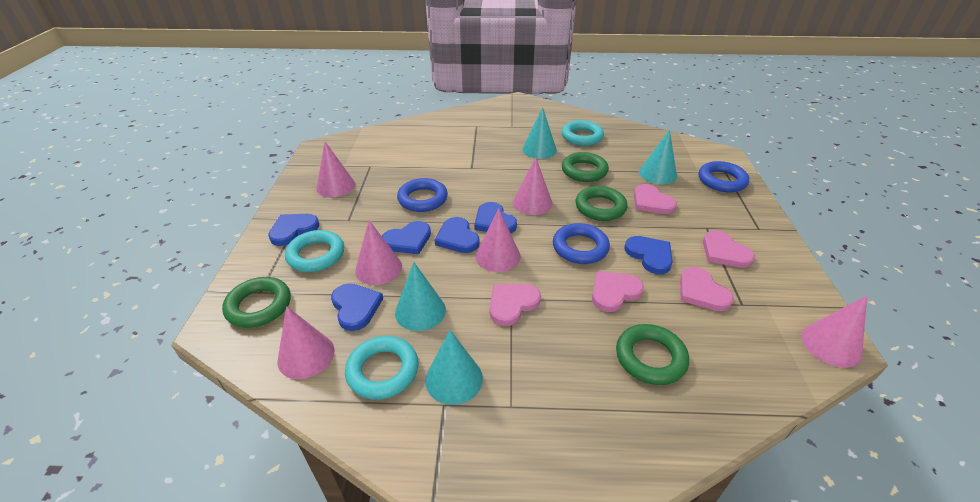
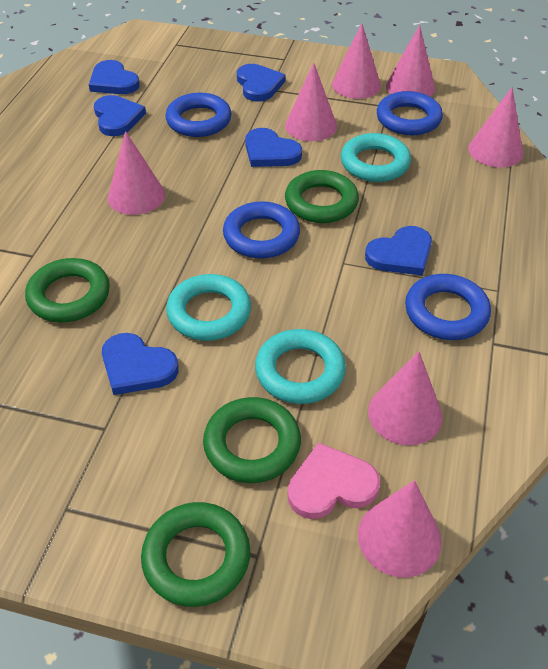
blue ring: 3 -> 4
pink cone: 6 -> 7
pink heart: 5 -> 1
turquoise cone: 4 -> 0

